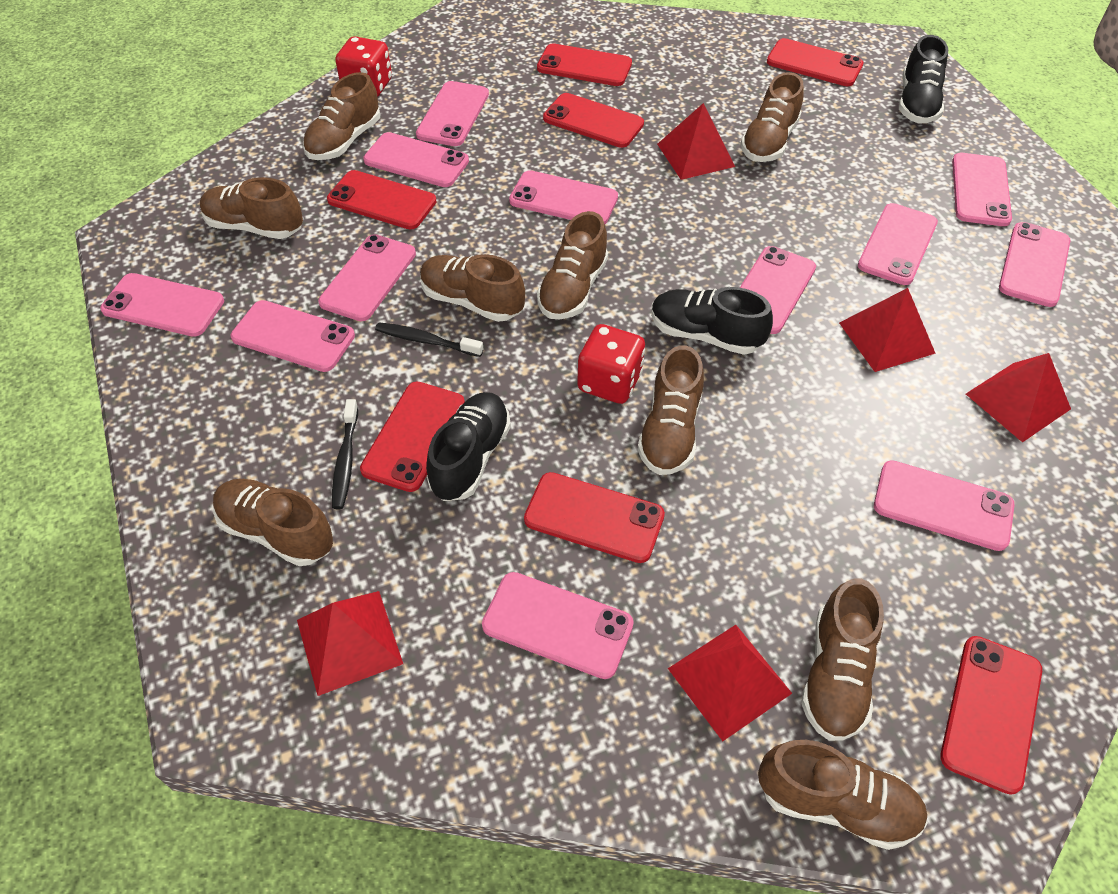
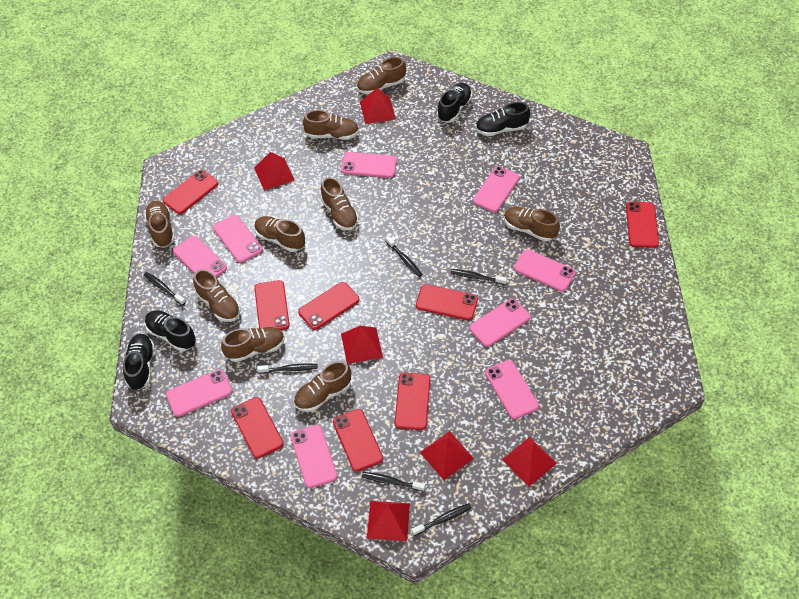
black shoe: 3 -> 4
black toothbrush: 2 -> 6
pink phone: 12 -> 9
red dice: 2 -> 0
red phone: 7 -> 8
red pyramid: 5 -> 6

